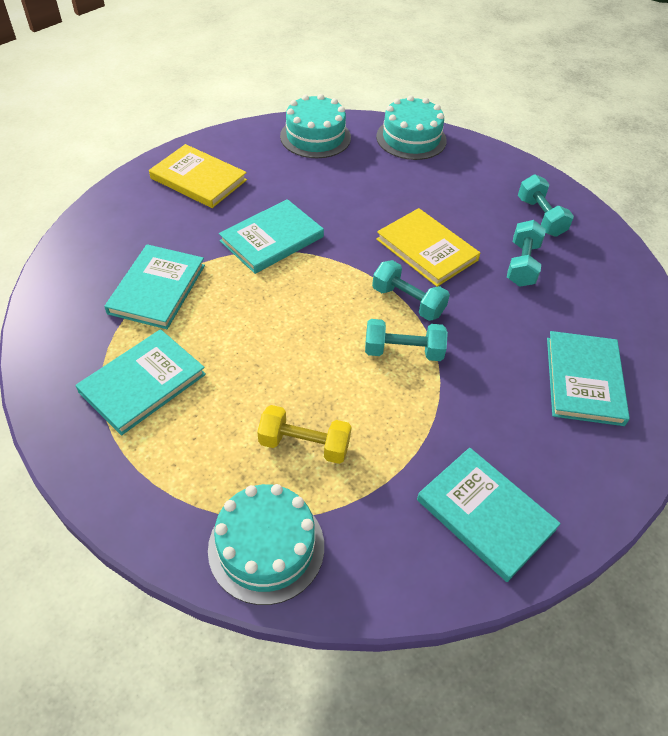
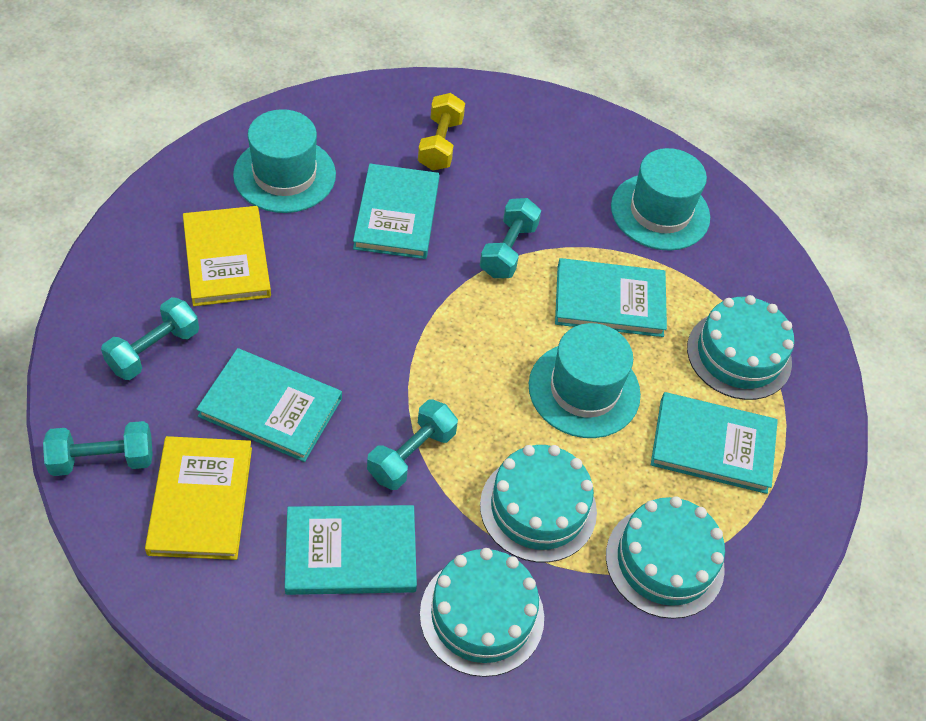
turquoise cake: 3 -> 4
turquoise hat: 0 -> 3

